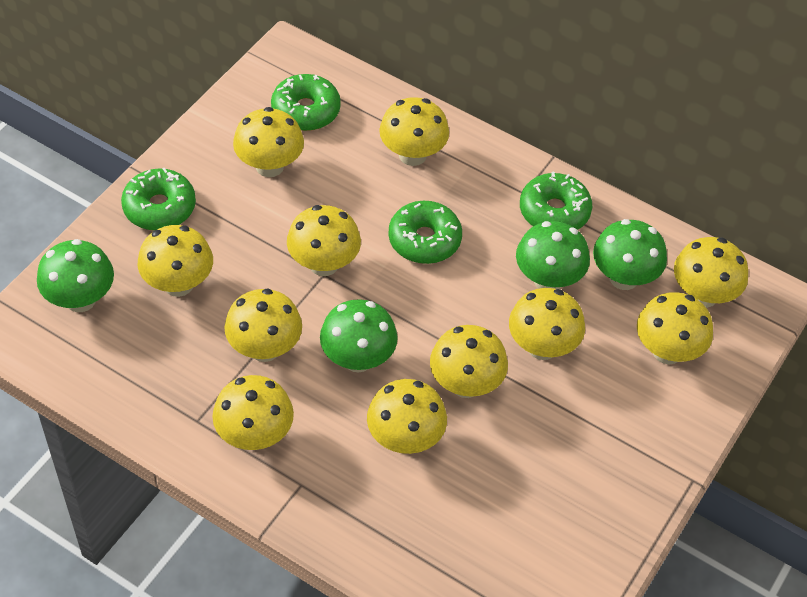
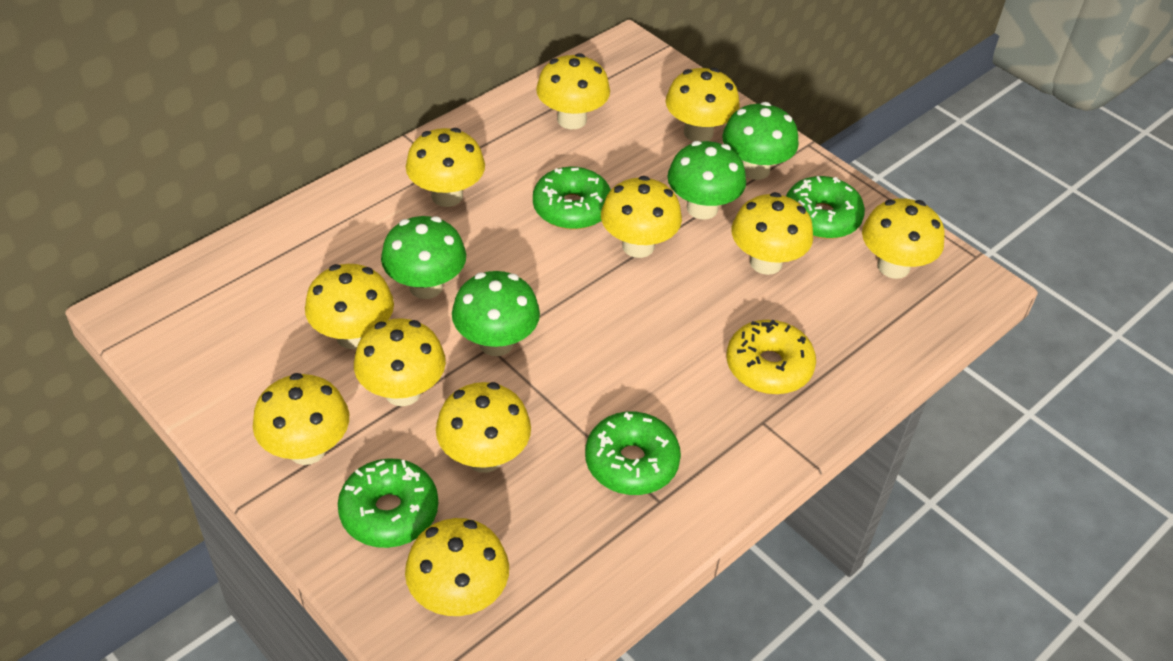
yellow donut: 0 -> 1

